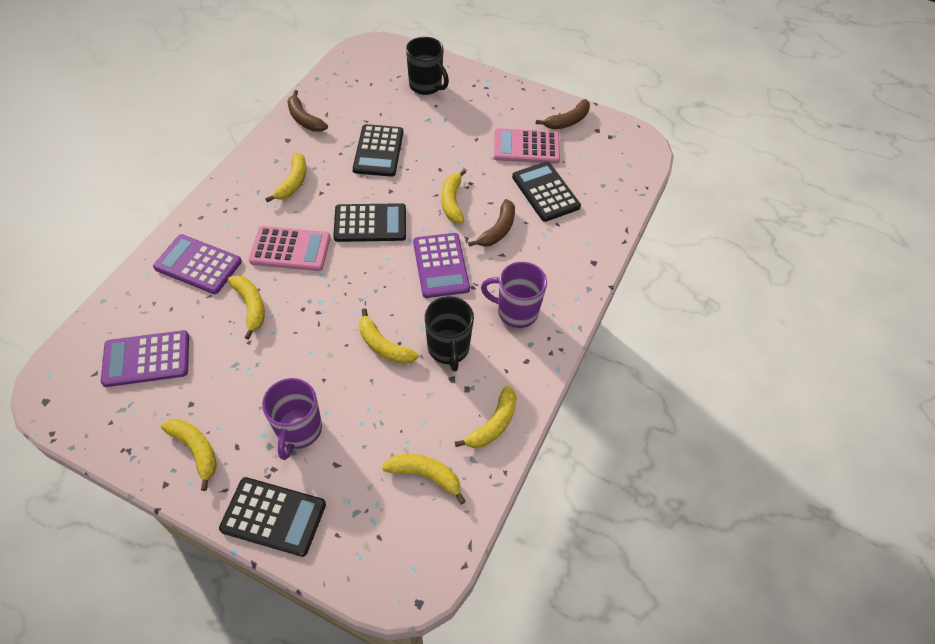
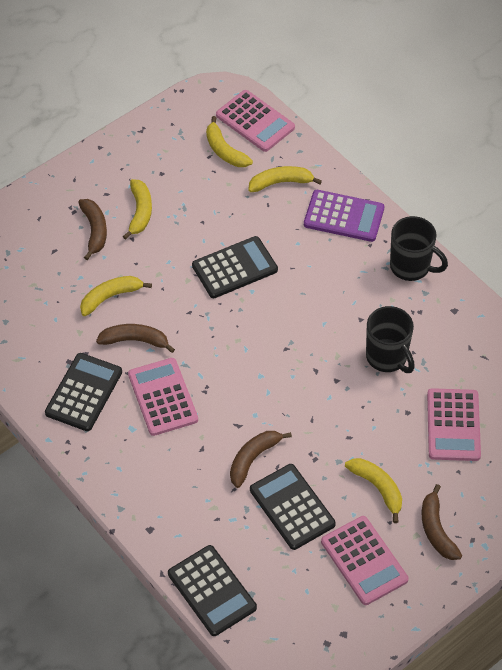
brown banana: 3 -> 4
pink calculator: 2 -> 4
purple calculator: 3 -> 1
purple mug: 2 -> 0
yellow banana: 7 -> 5

